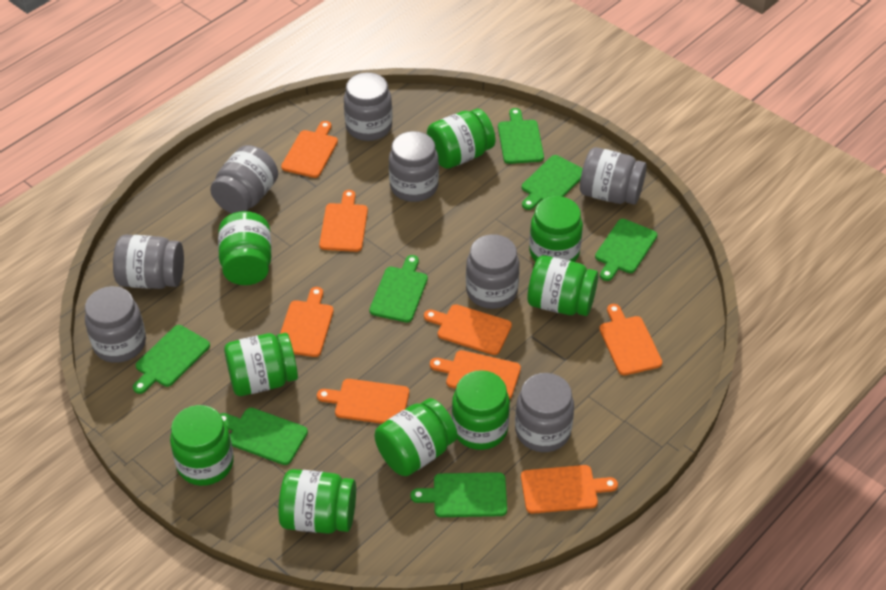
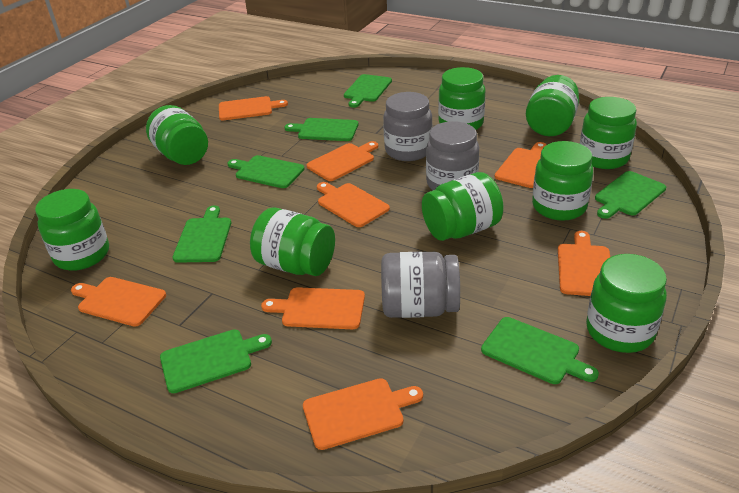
grey jar: 8 -> 3

